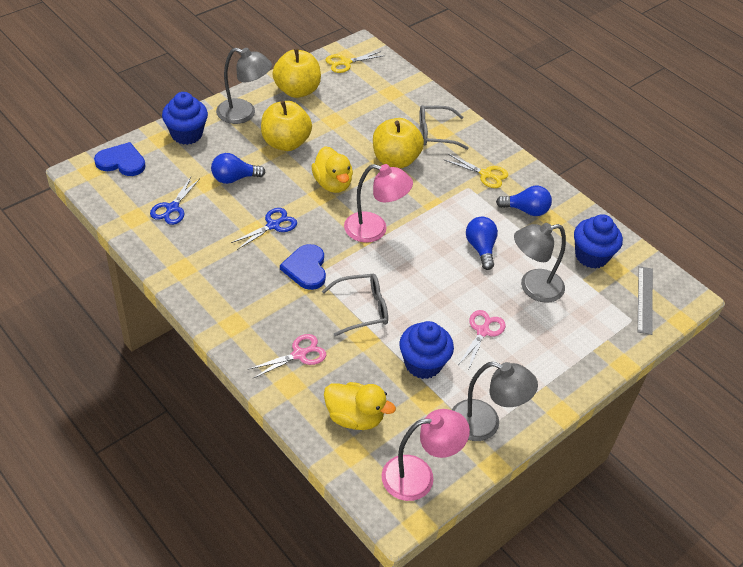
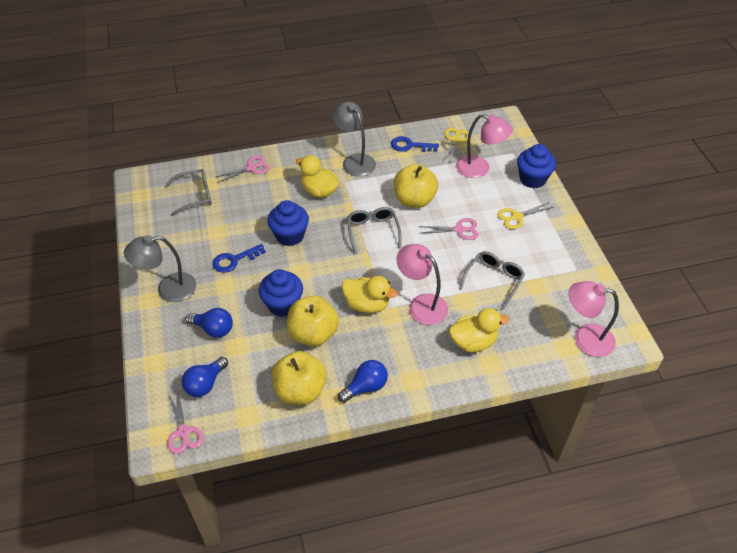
blue heart: 2 -> 0
blue key: 0 -> 2
blue scissors: 2 -> 0
grey glasses: 2 -> 3
grey lamp: 3 -> 2
grey ruler: 1 -> 0
pink lamp: 2 -> 3
pink scissors: 2 -> 3
yellow duck: 2 -> 3

